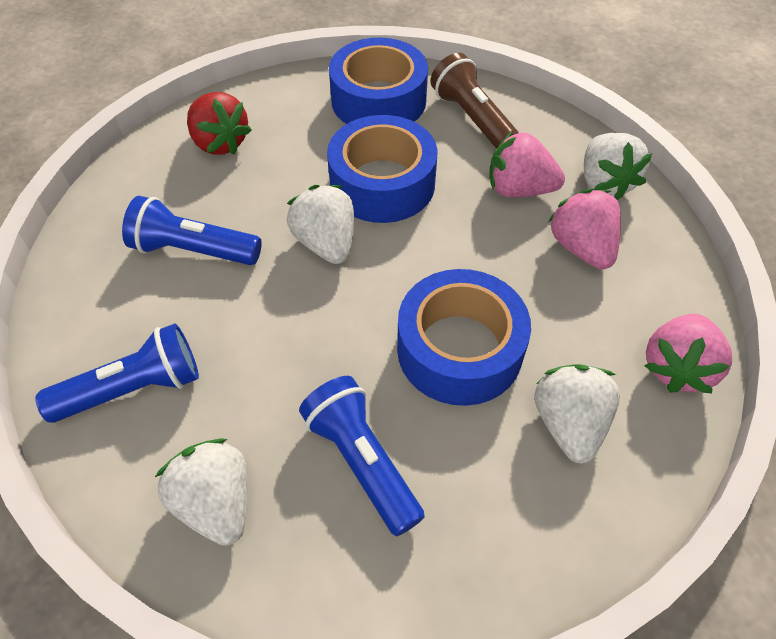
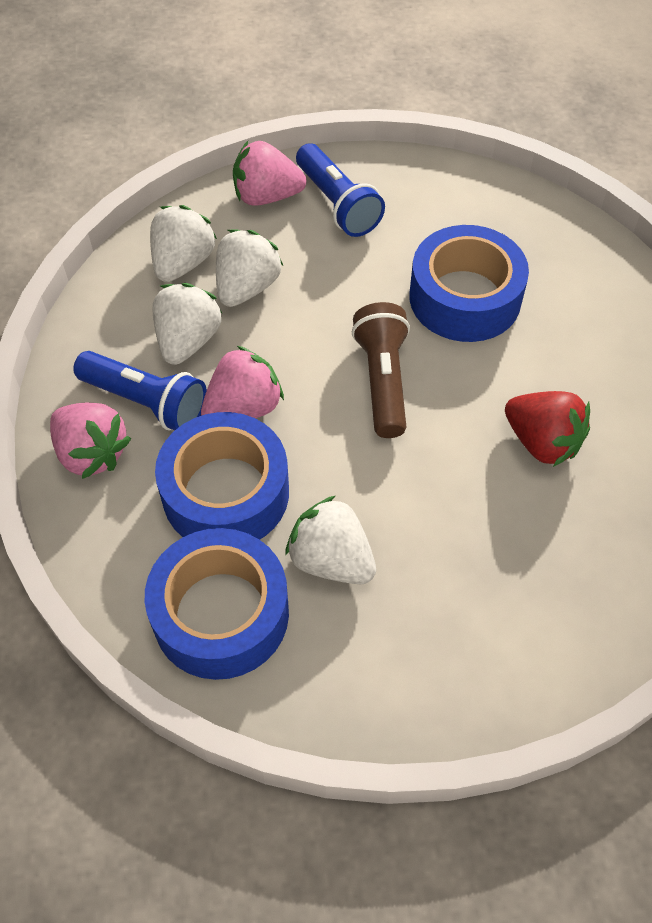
blue flashlight: 3 -> 2

